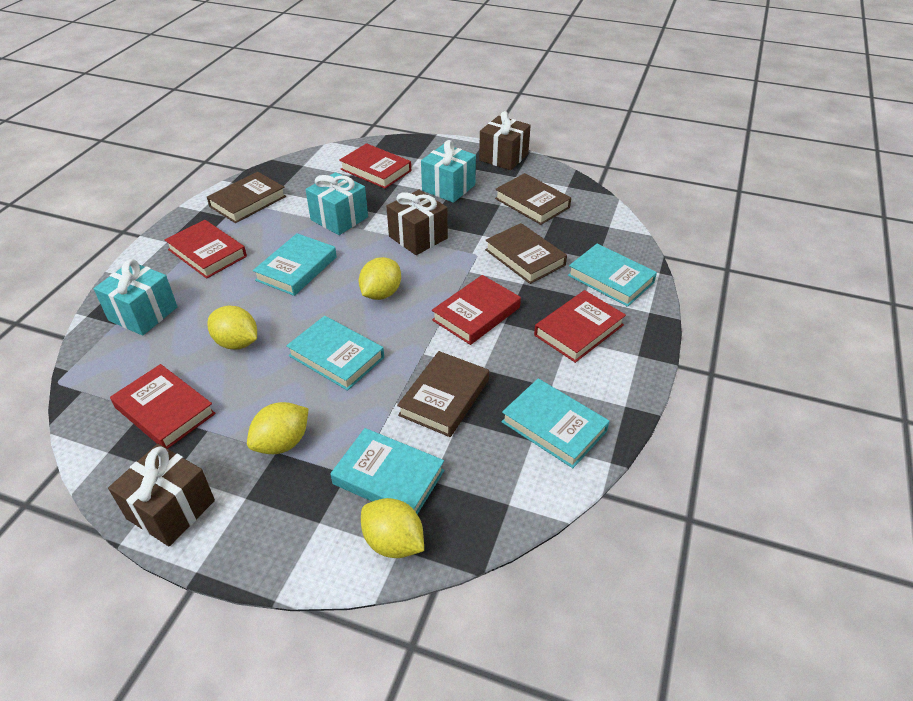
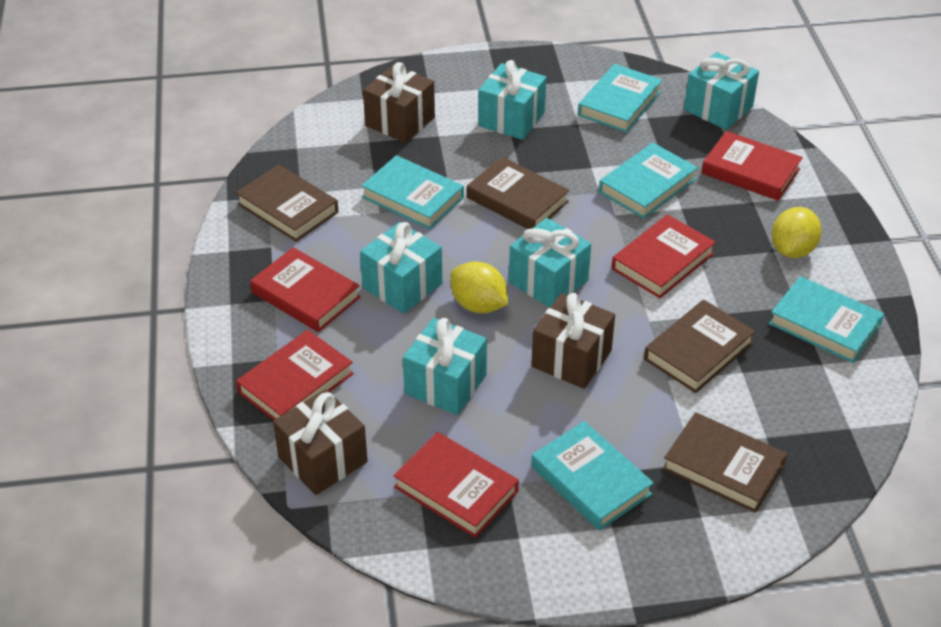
turquoise gift: 3 -> 5
yellow lemon: 4 -> 2

